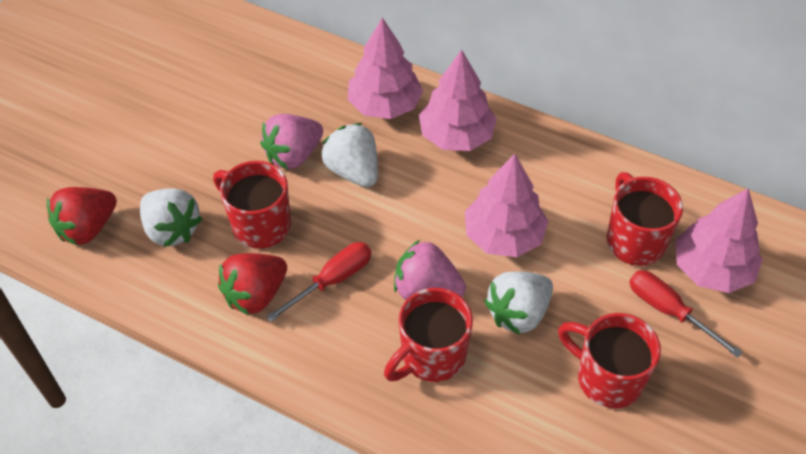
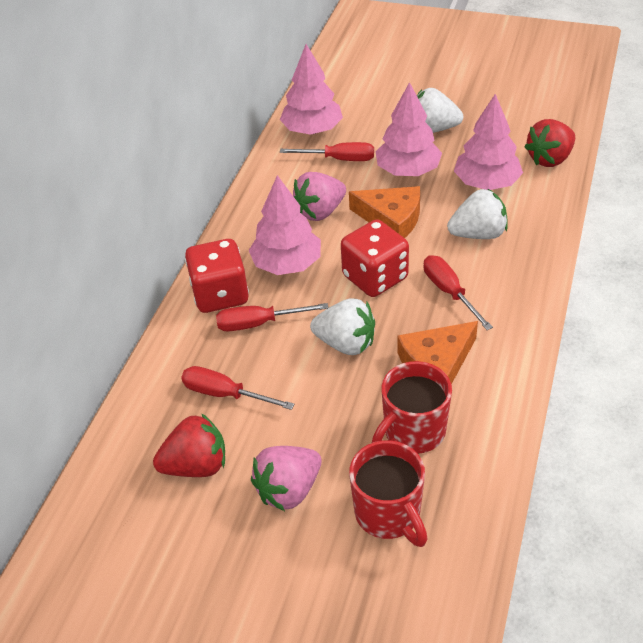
orange cheese: 0 -> 2
red dice: 0 -> 2
red mug: 4 -> 2
red screwdriver: 2 -> 4

